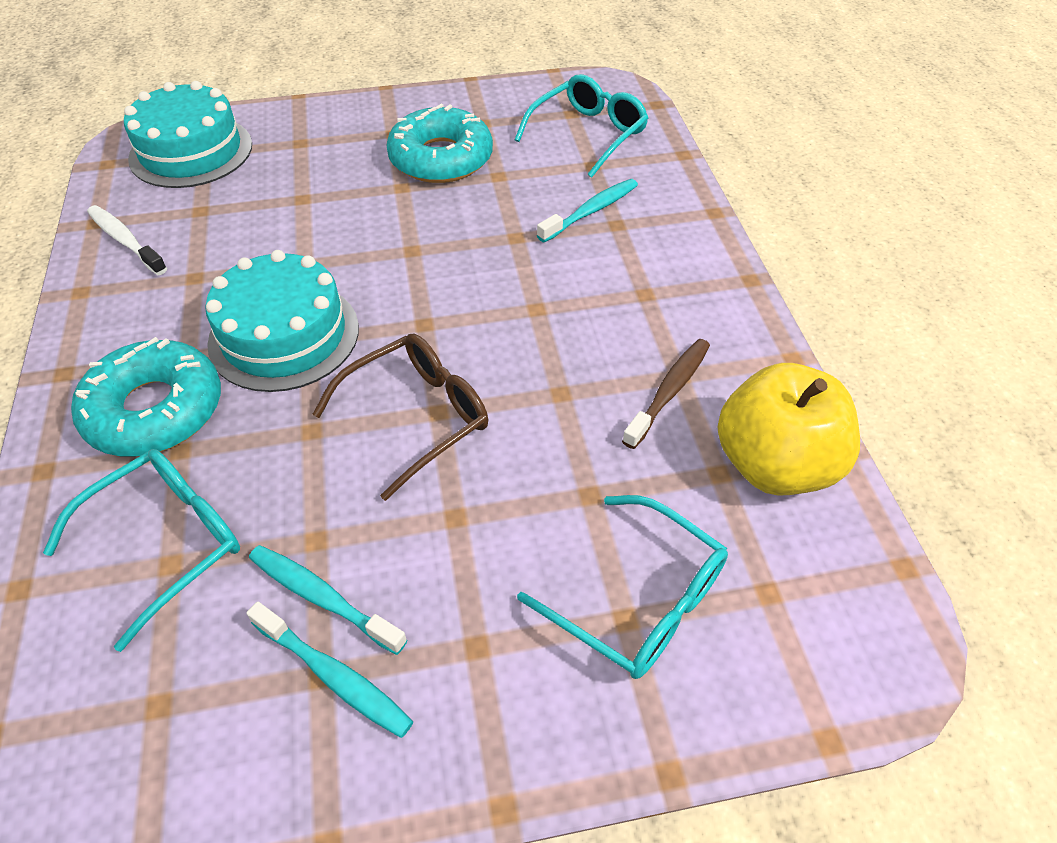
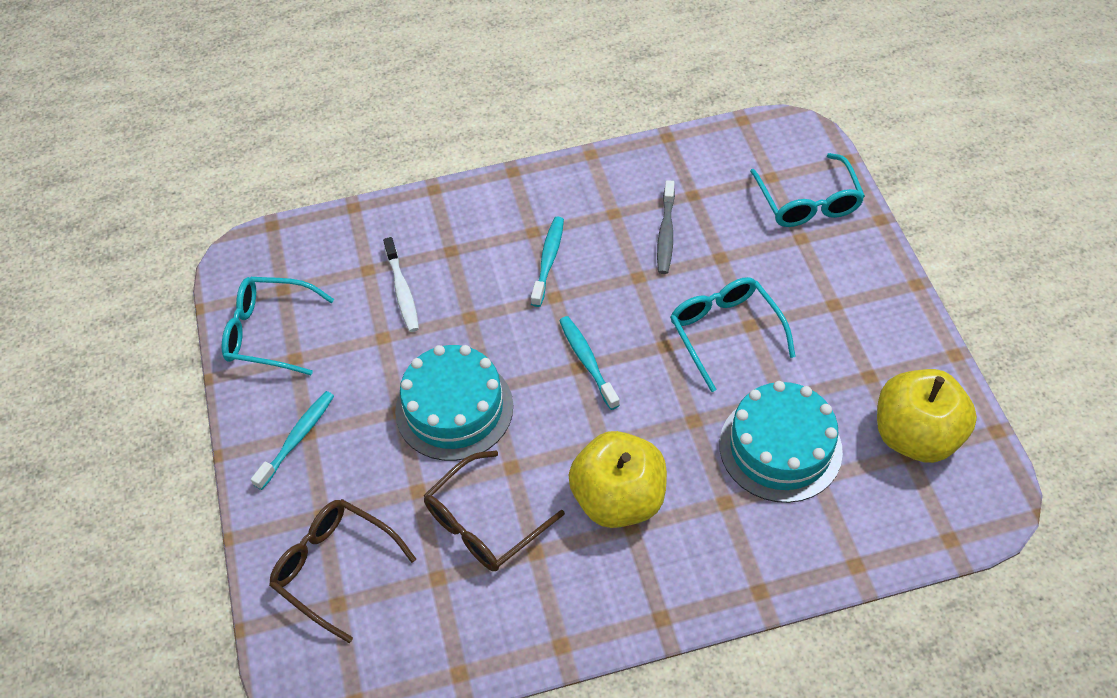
brown glasses: 1 -> 2
brown toothbrush: 1 -> 0
grey toothbrush: 0 -> 1
turquoise donut: 2 -> 0
yellow apple: 1 -> 2

